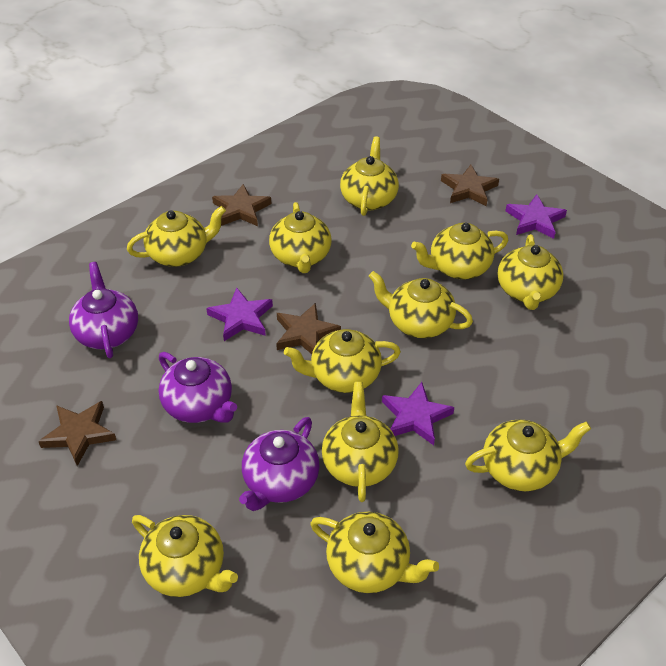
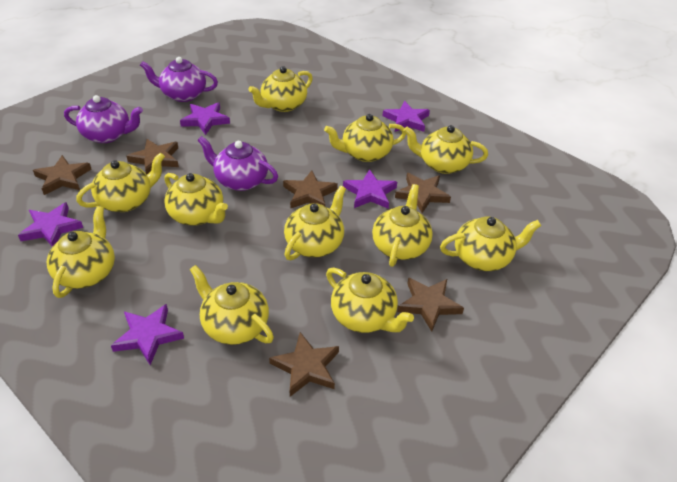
brown star: 4 -> 6
purple star: 3 -> 5

